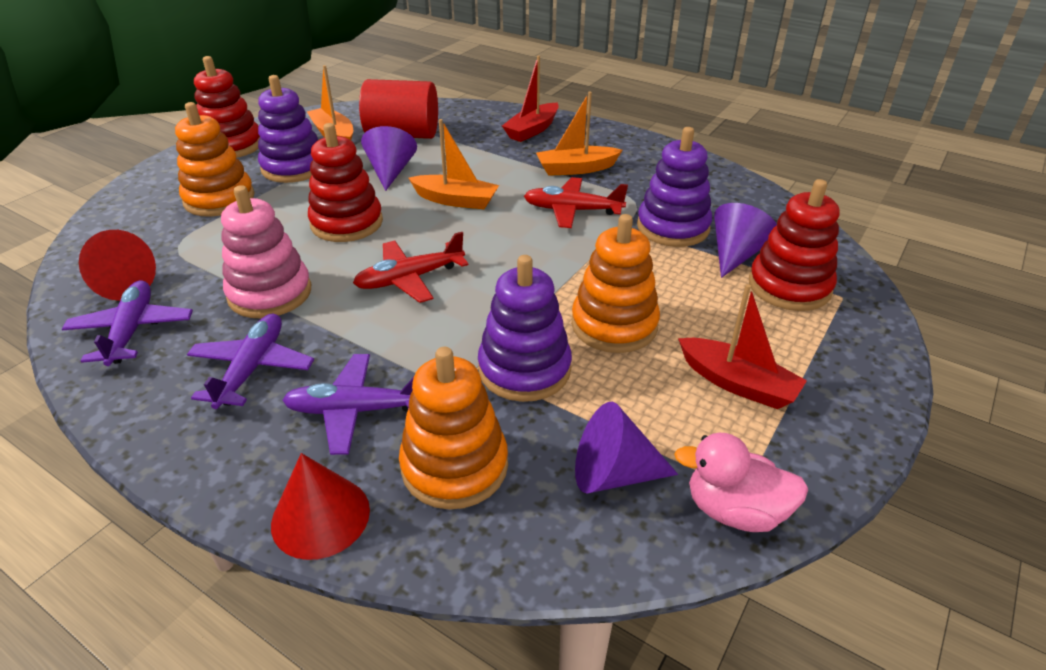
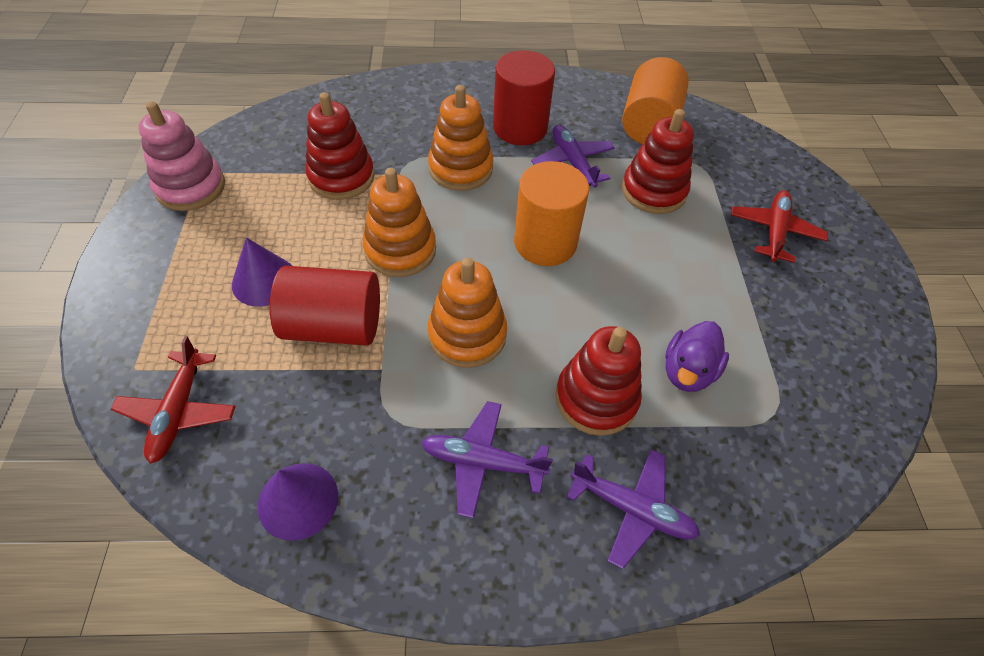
orange boat: 3 -> 0
orange cylinder: 0 -> 2
pink duck: 1 -> 0
purple cone: 3 -> 2
purple duck: 0 -> 1
purple stacking toy: 3 -> 0
red boat: 2 -> 0
red cone: 2 -> 0
red cylinder: 1 -> 2

